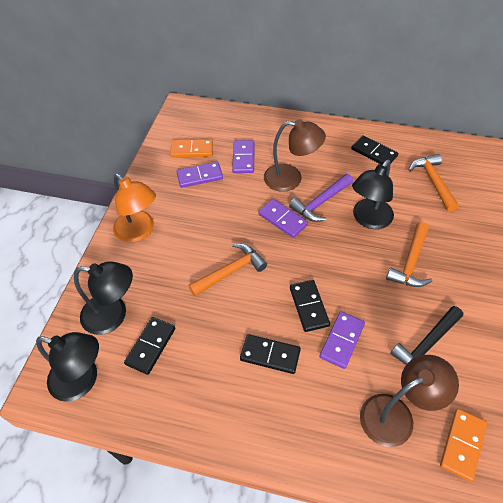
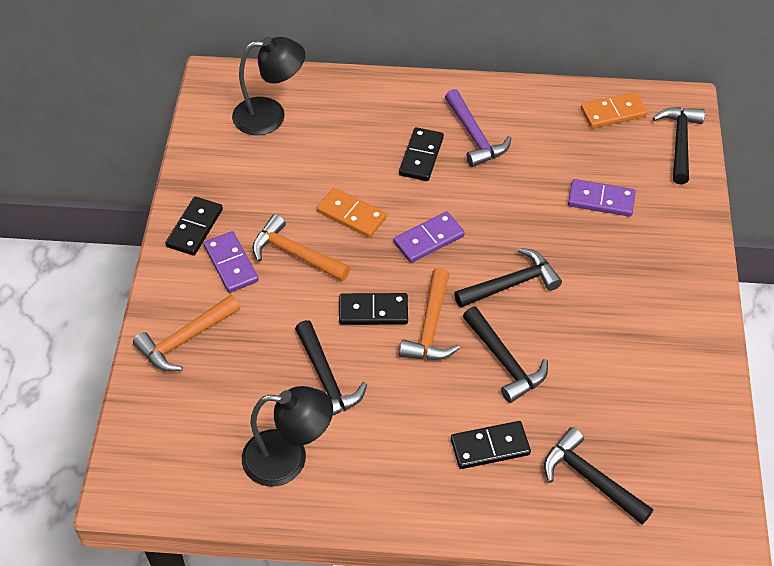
black hammer: 1 -> 5
black lamp: 3 -> 2
brown lamp: 2 -> 0
orange lamp: 1 -> 0
purple domino: 4 -> 3

